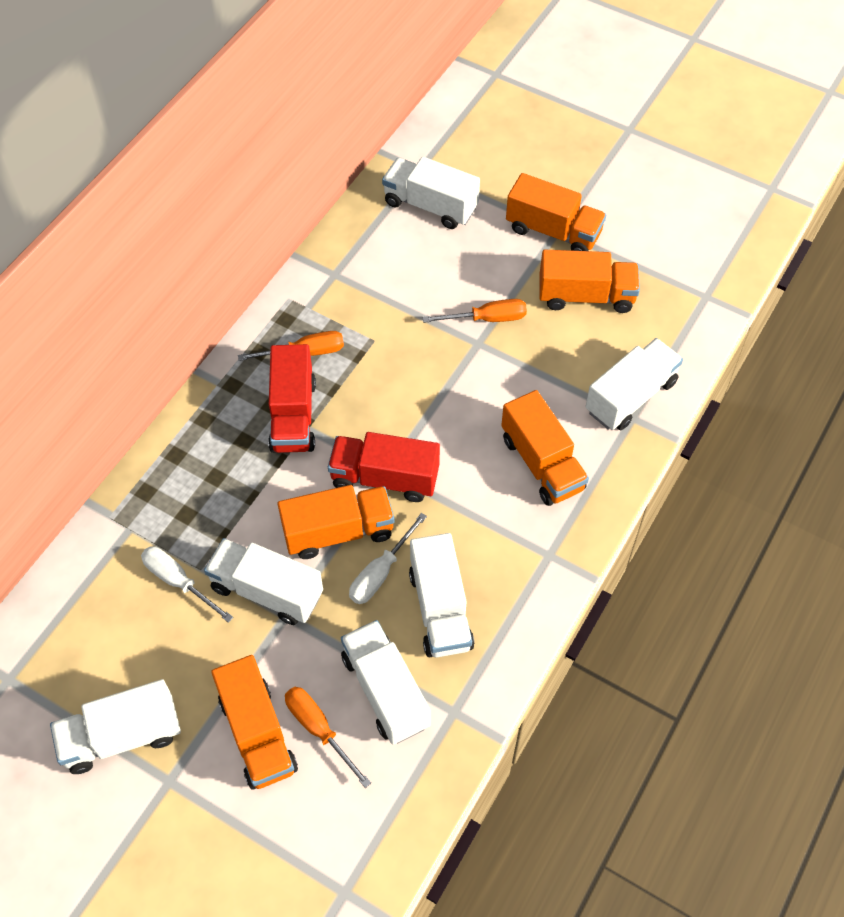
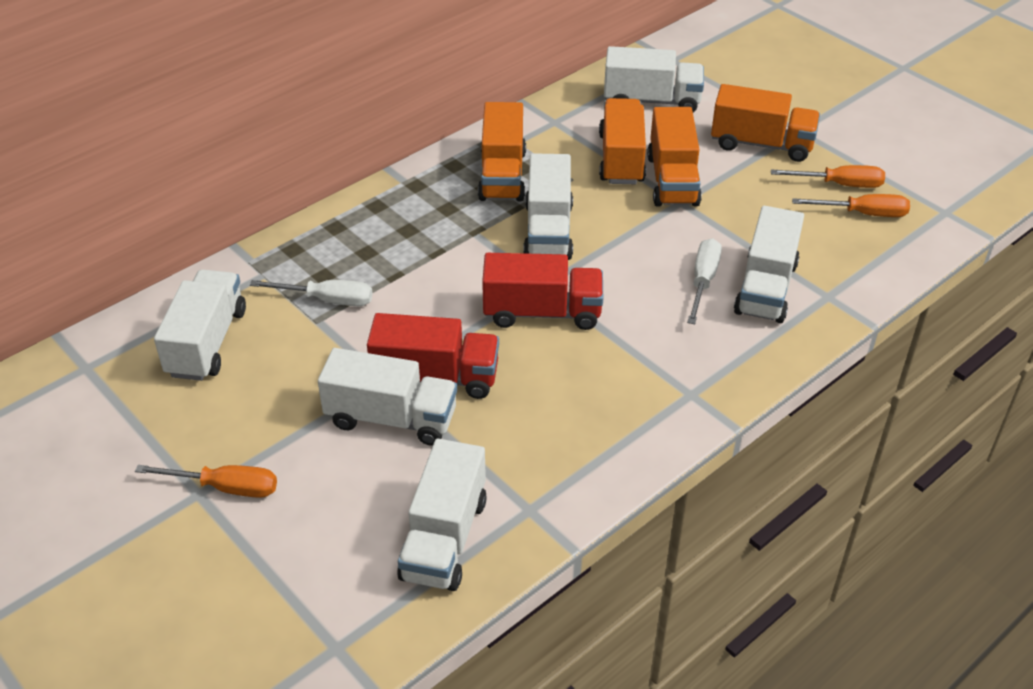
orange truck: 5 -> 4

